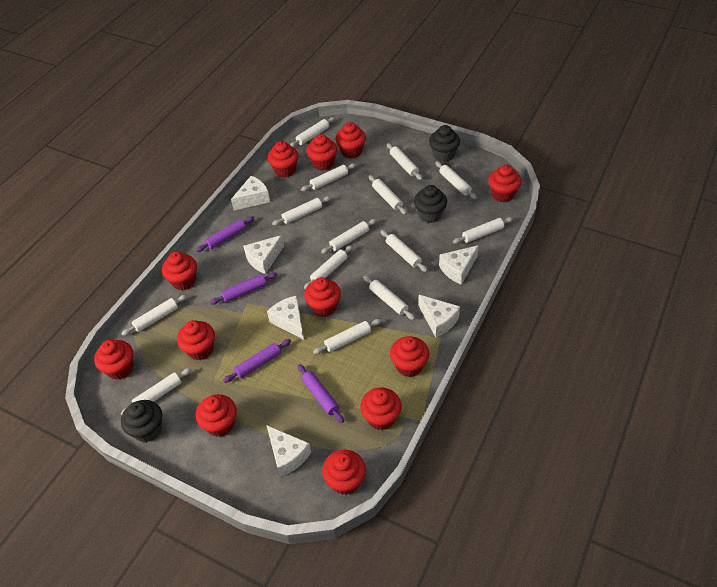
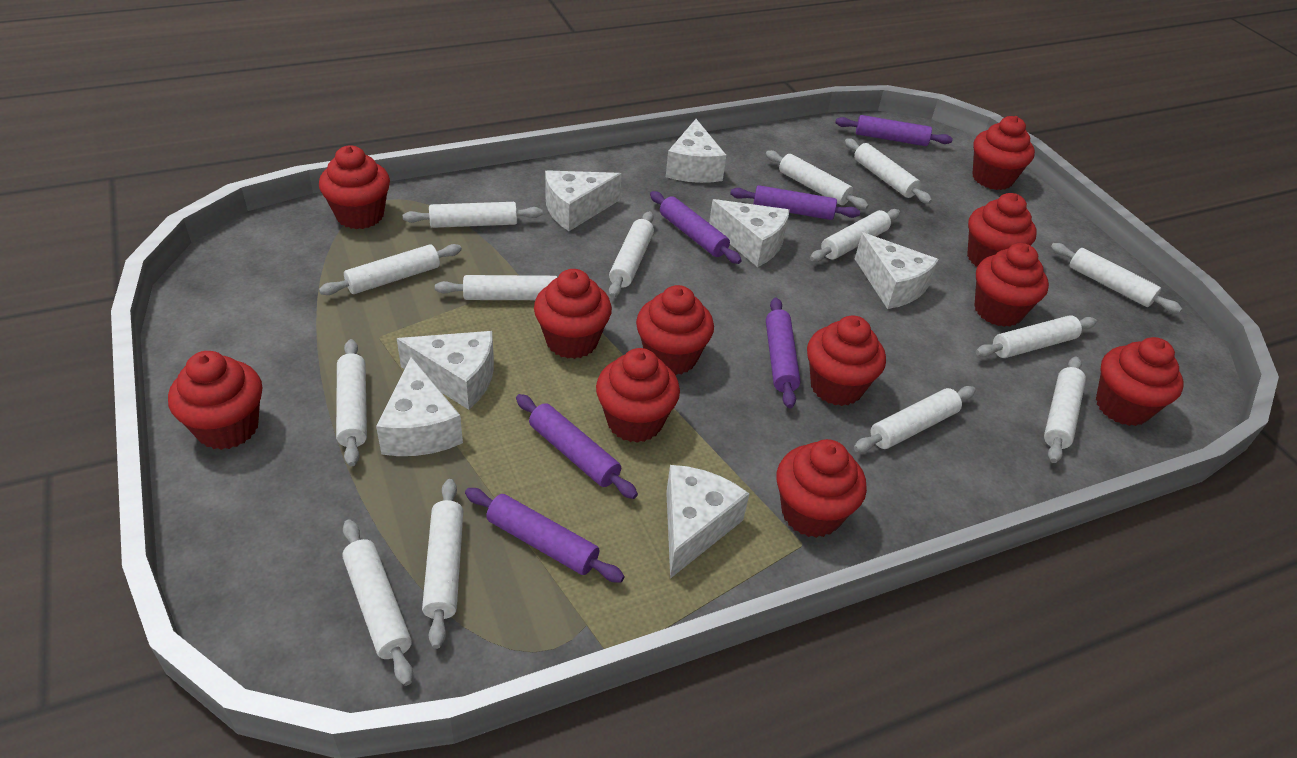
black cupcake: 3 -> 0
purple rolling pin: 4 -> 6
red cupcake: 12 -> 11
white cheese: 6 -> 7

